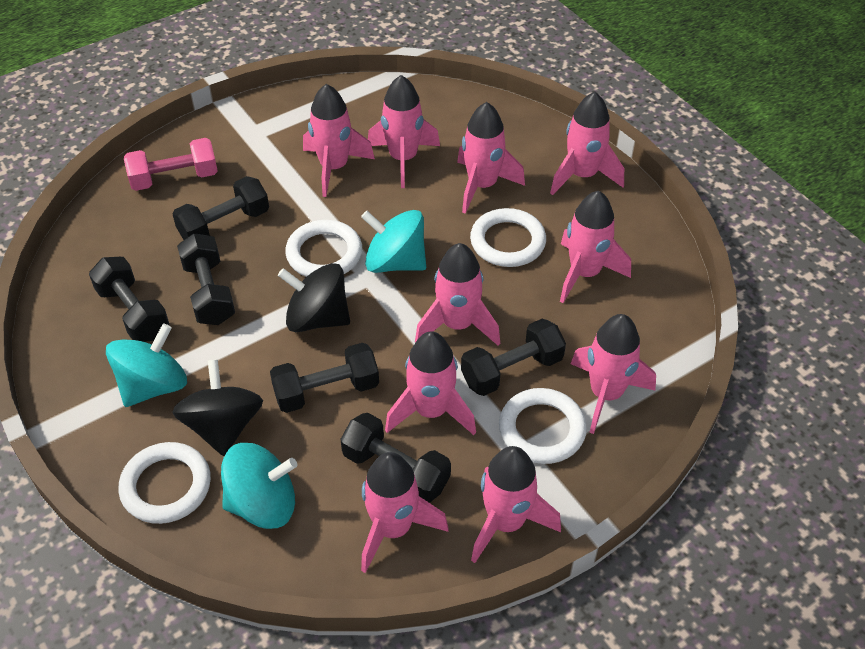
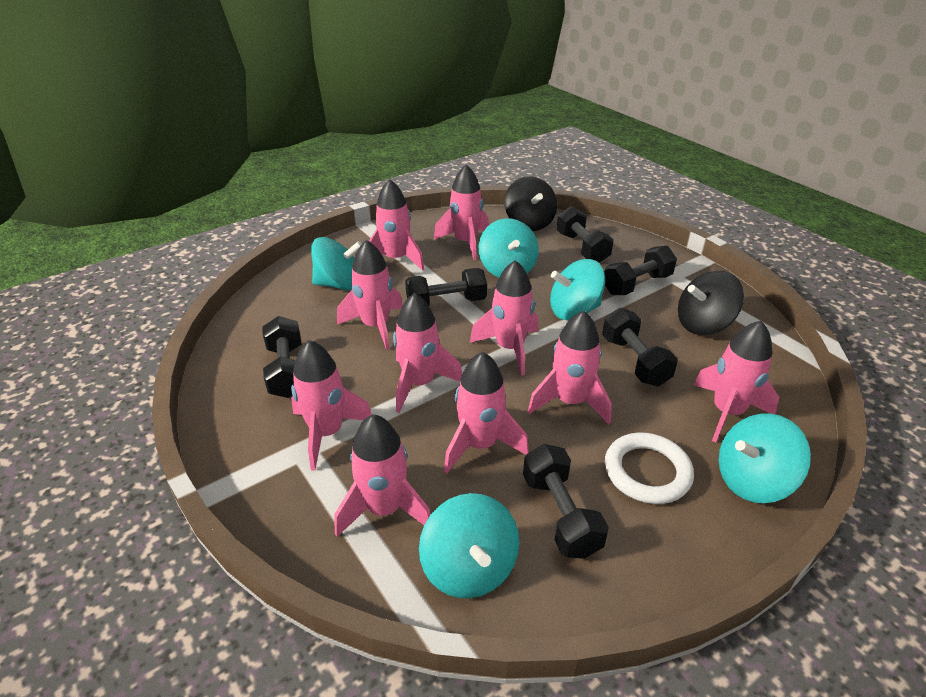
pink dumbbell: 1 -> 0
turquoise spinning top: 3 -> 5
white ring: 4 -> 1

